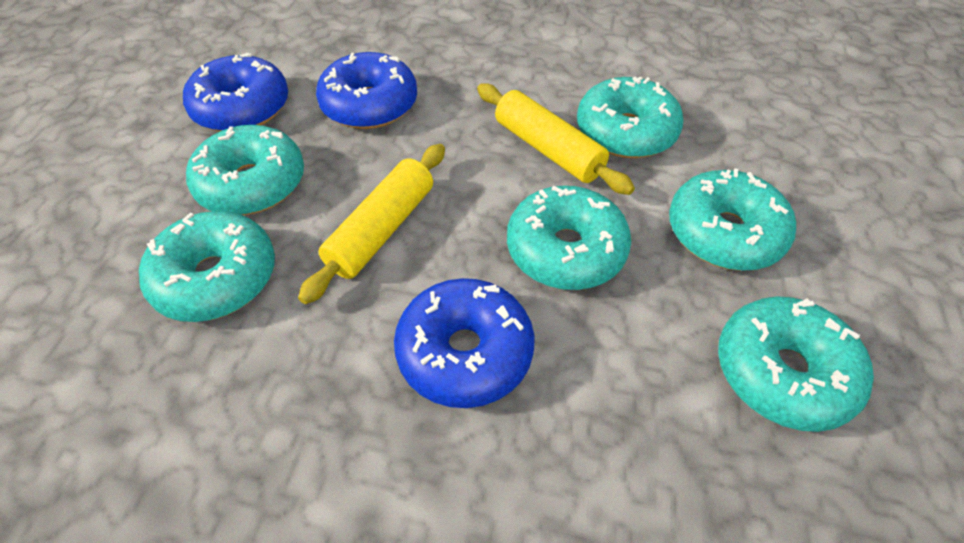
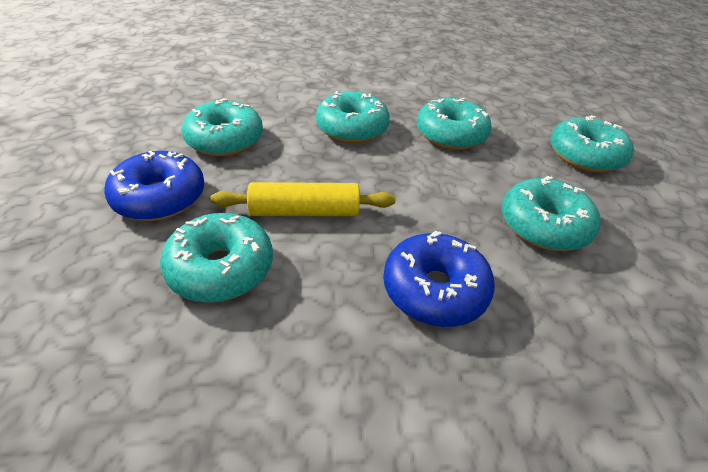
blue donut: 3 -> 2
yellow rolling pin: 2 -> 1

